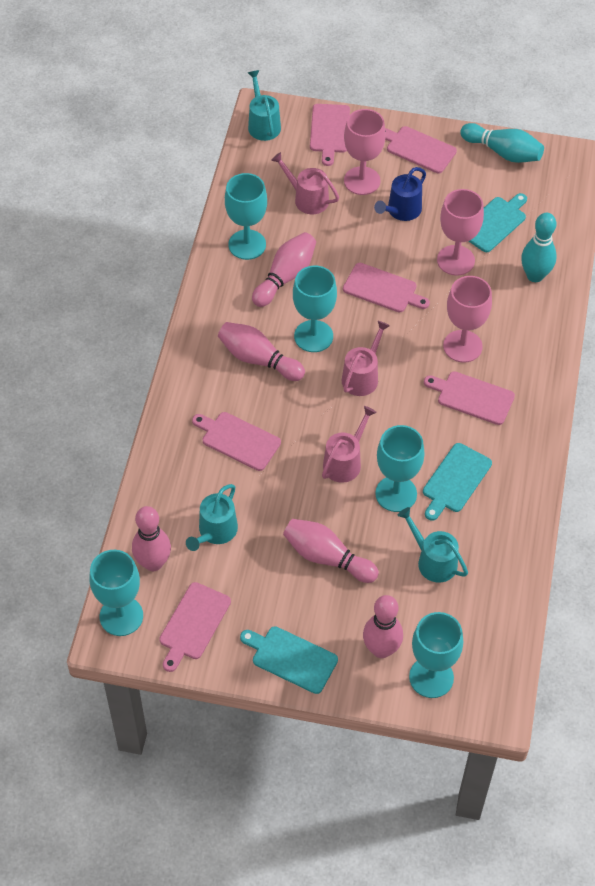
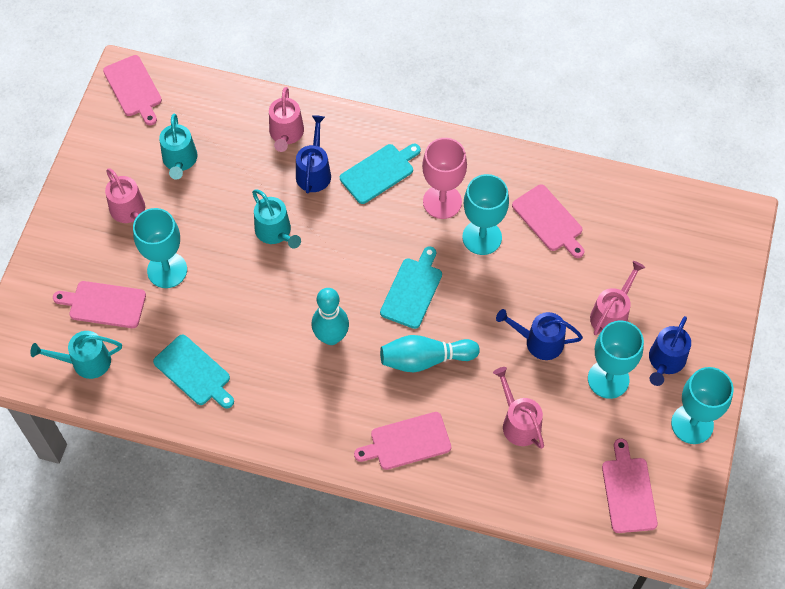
blue watering can: 1 -> 3
pink bowling pin: 5 -> 0
pink cutting board: 6 -> 5
pink goblet: 3 -> 1
pink watering can: 3 -> 4
turquoise goblet: 5 -> 4

